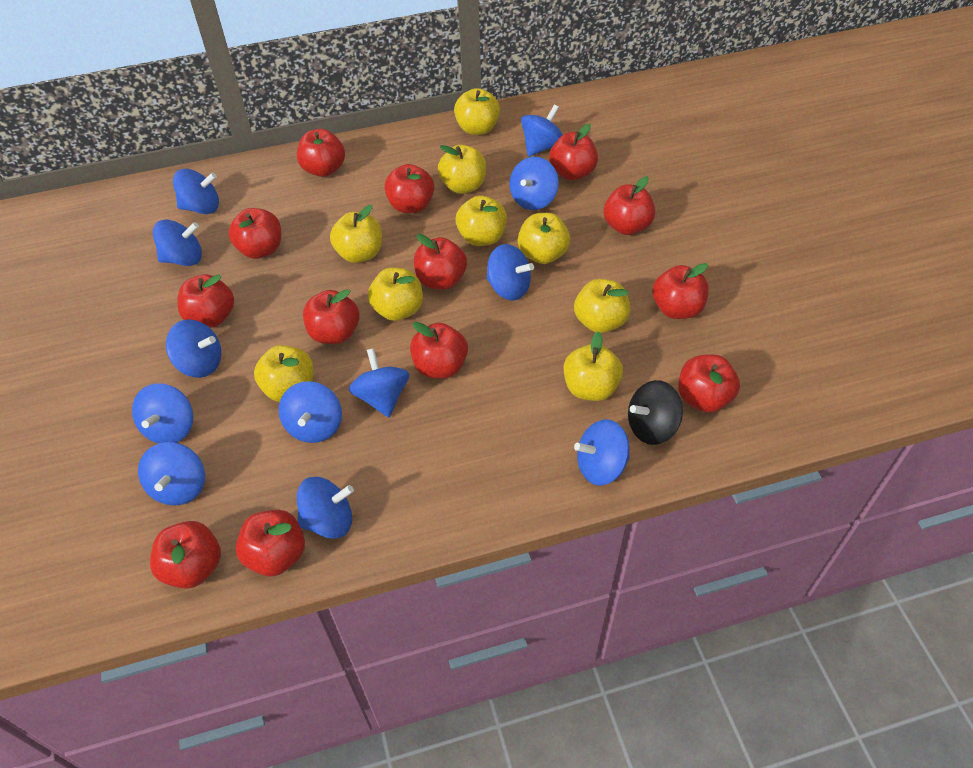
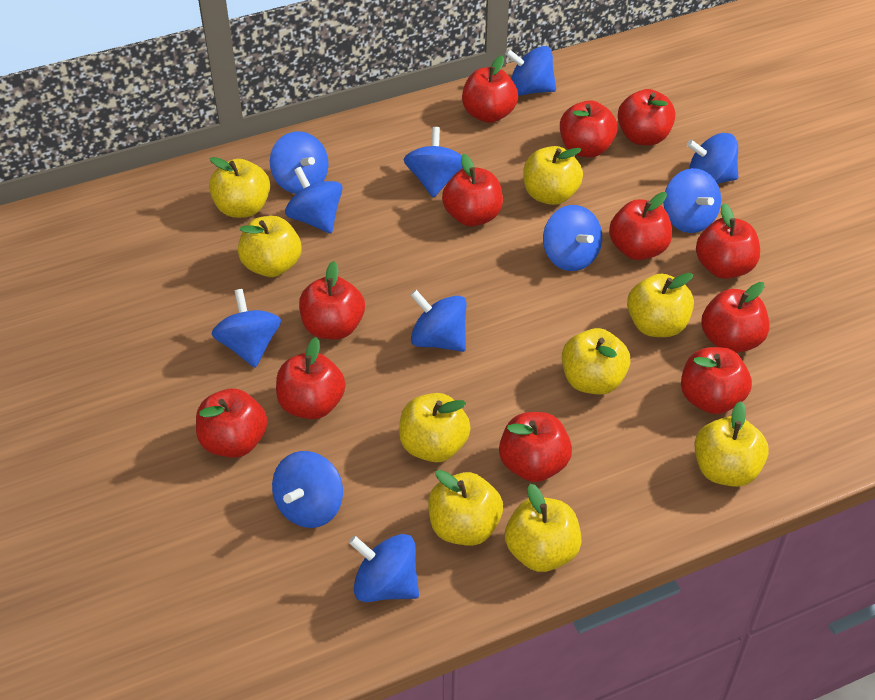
black spinning top: 1 -> 0
blue spinning top: 12 -> 11
red apple: 13 -> 12

